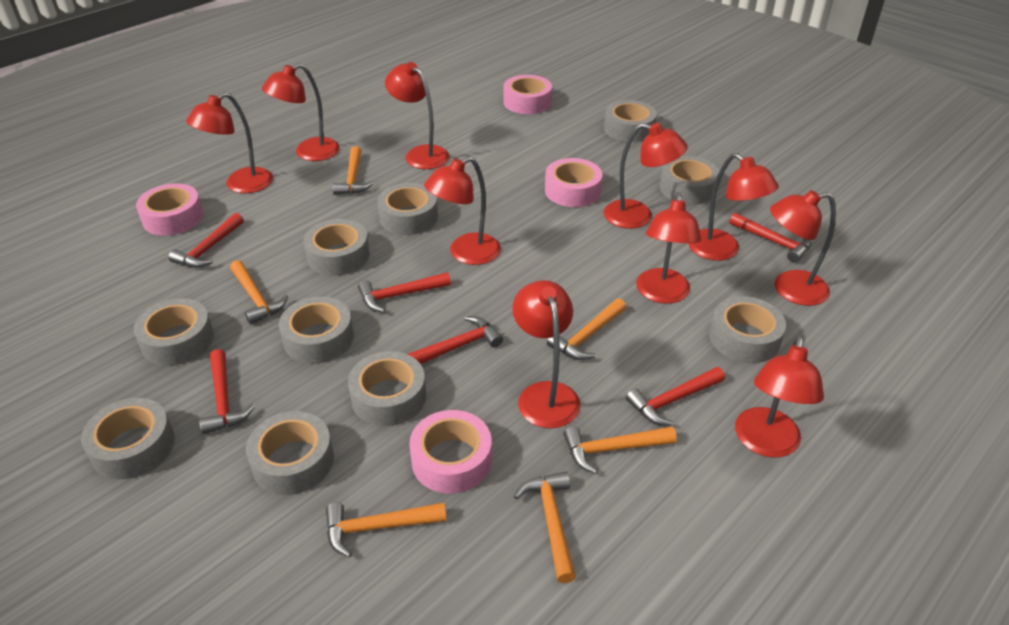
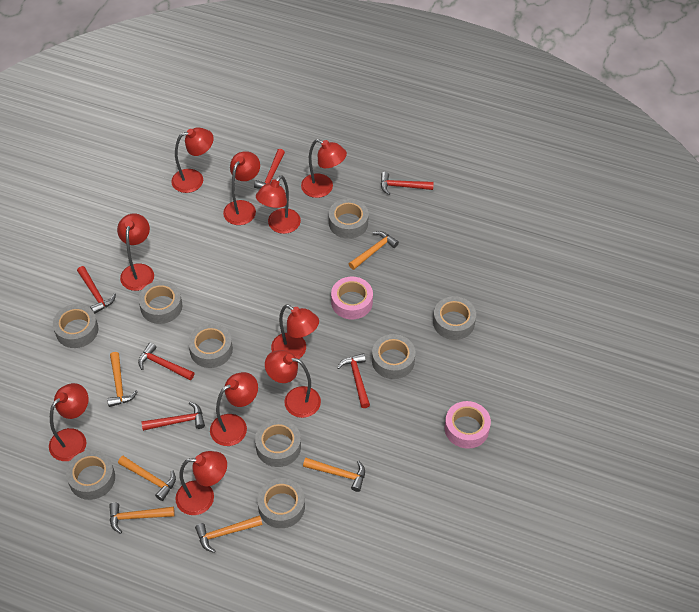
grey tape: 10 -> 9
pink tape: 4 -> 2

